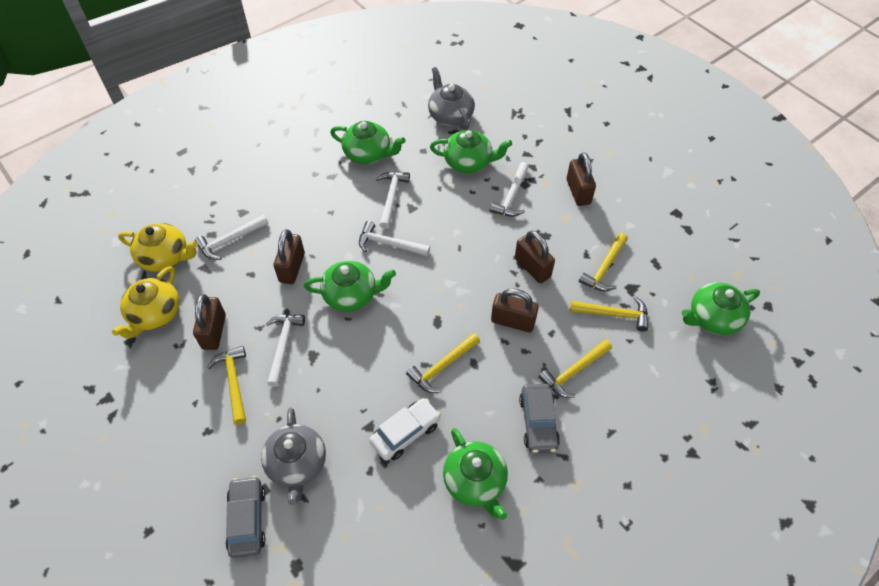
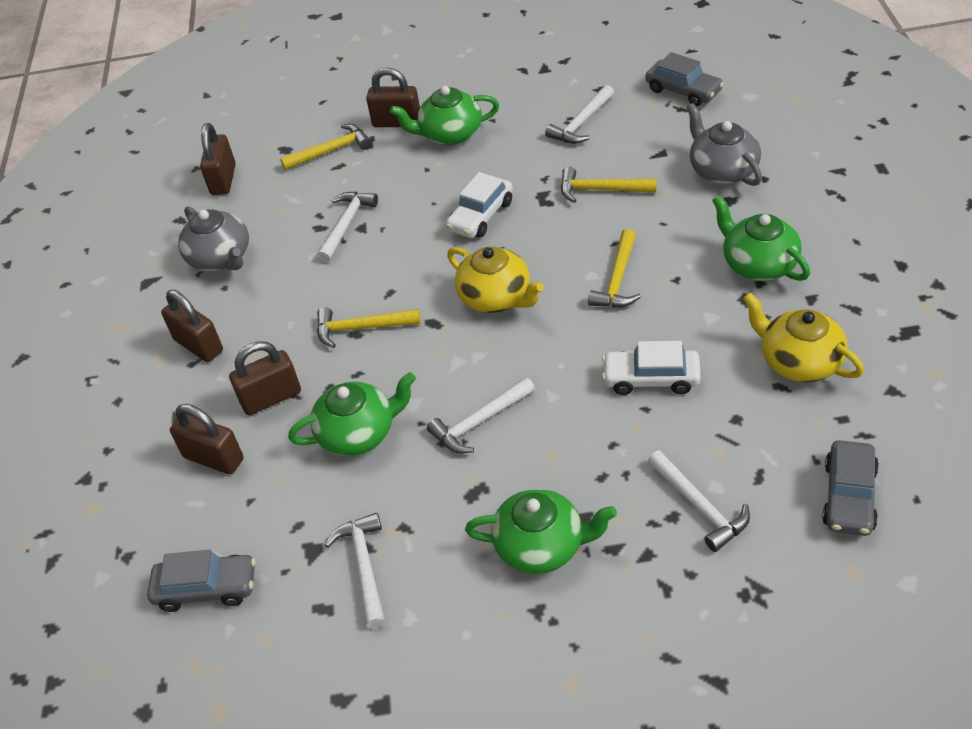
green teapot: 5 -> 4
grey car: 2 -> 3
white car: 1 -> 2
yellow hammer: 5 -> 4

